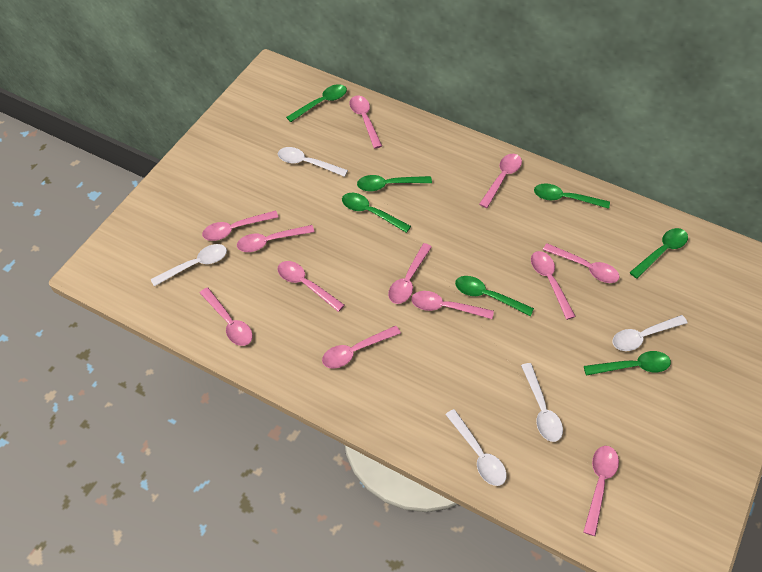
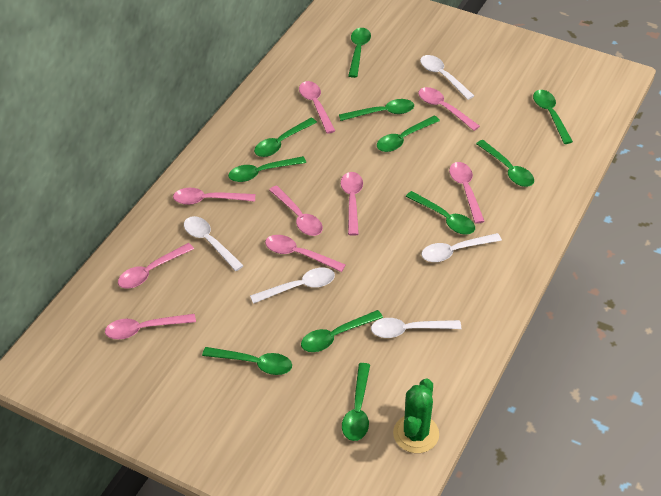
green cactus: 0 -> 1
green spoon: 7 -> 11
pink spoon: 12 -> 9

